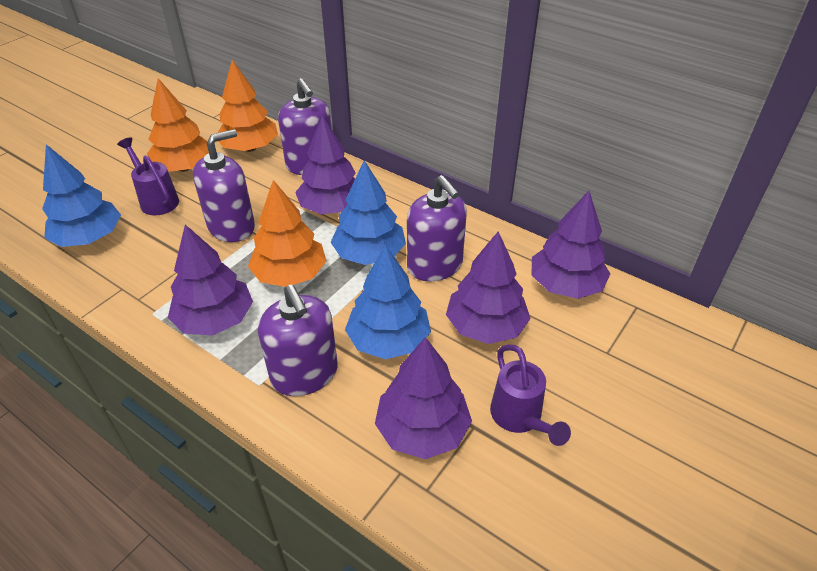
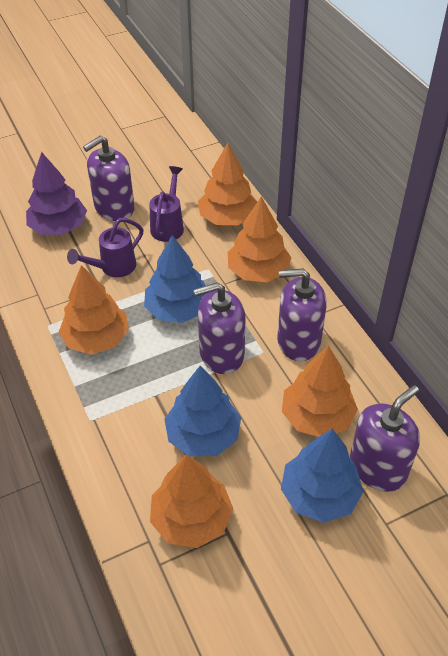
orange tree: 3 -> 5
purple tree: 5 -> 1

